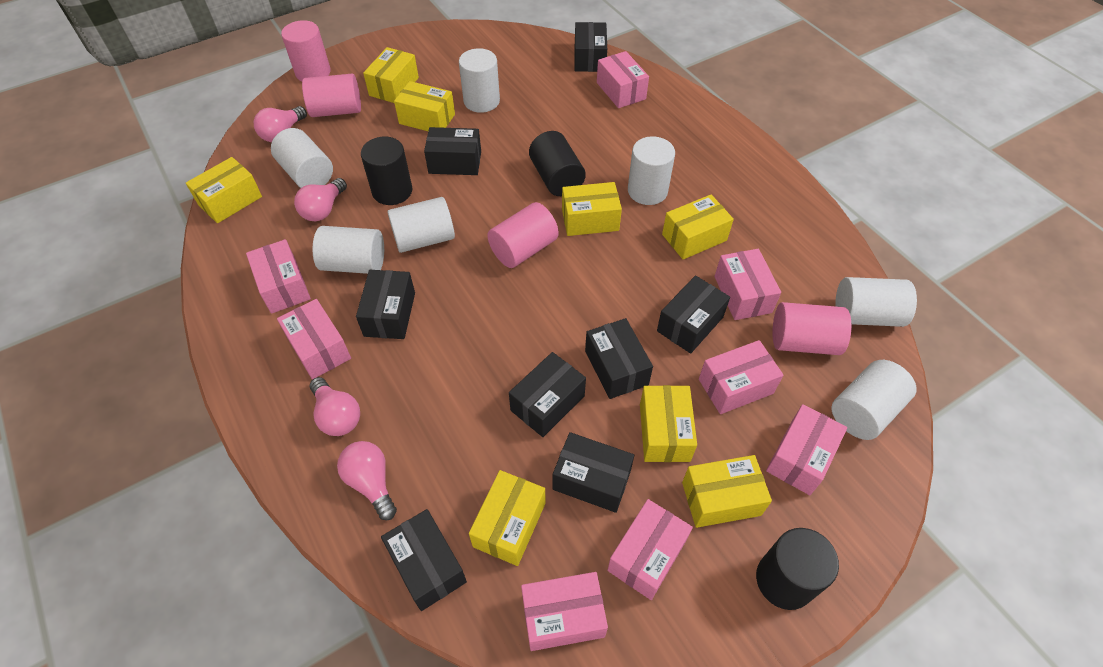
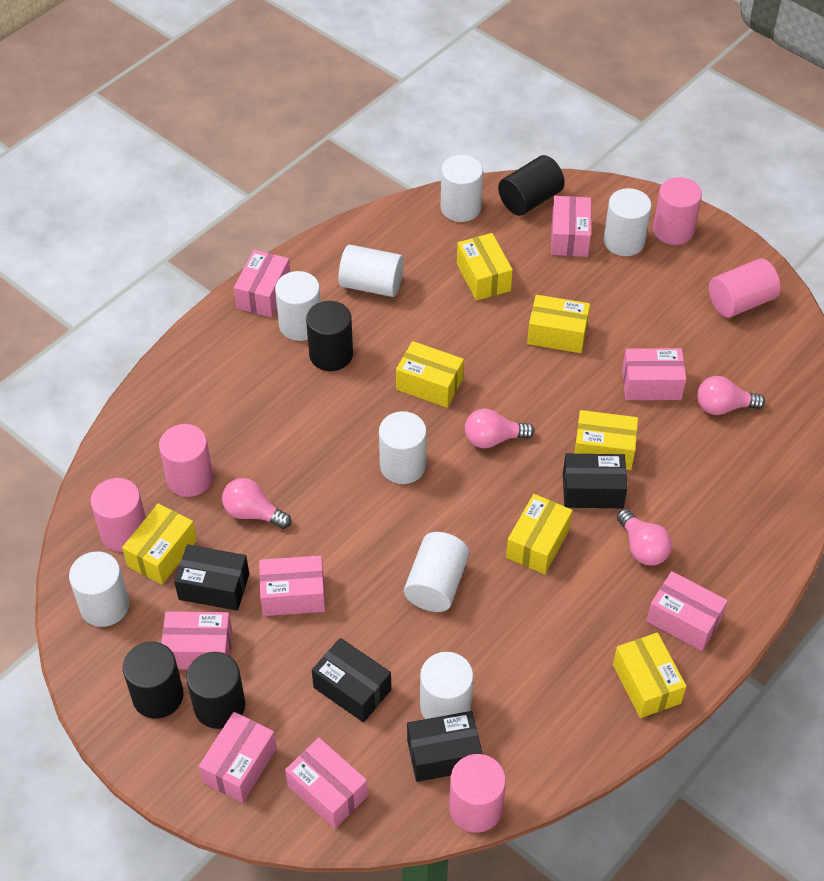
black box: 8 -> 4
black cylinder: 3 -> 4
pink cylinder: 4 -> 5
white cylinder: 7 -> 8
yellow box: 8 -> 7

